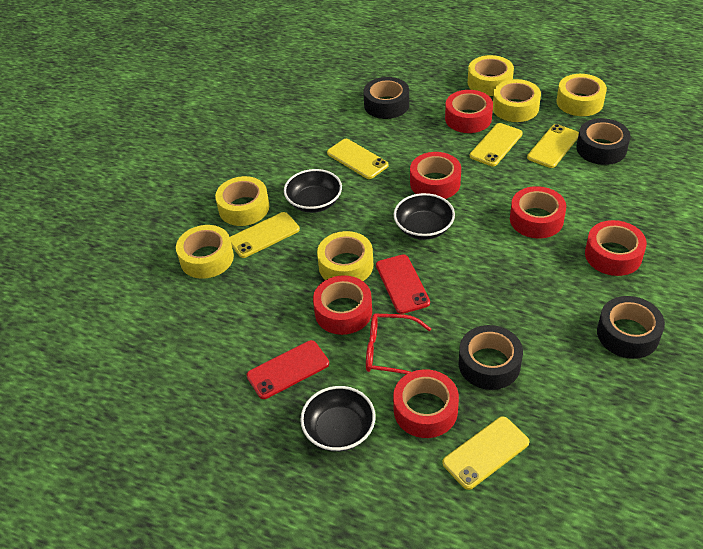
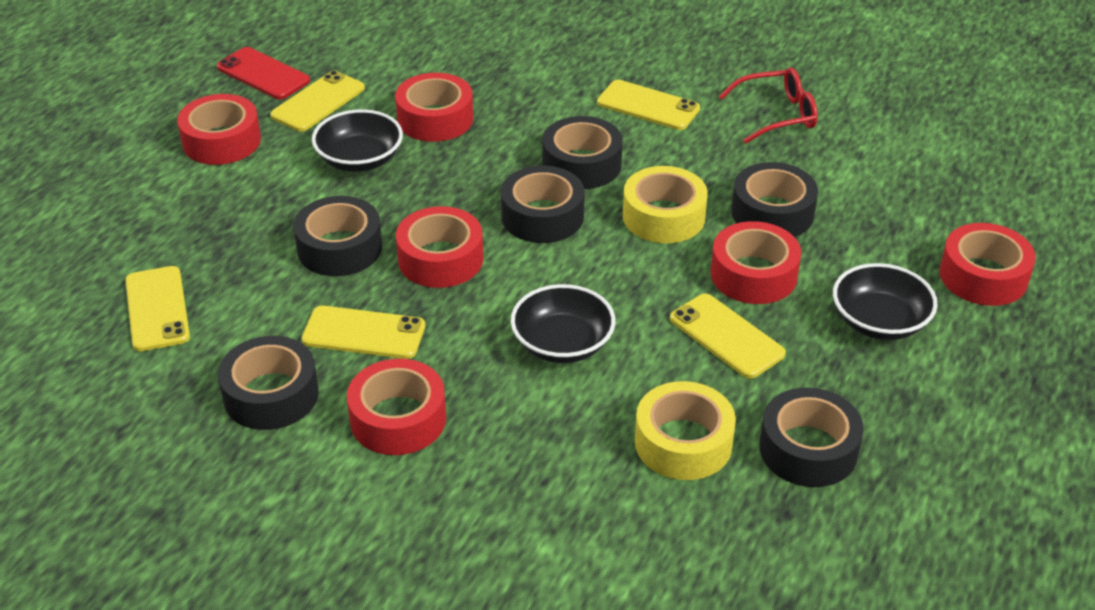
black tape: 4 -> 6
red phone: 2 -> 1
yellow tape: 6 -> 2

